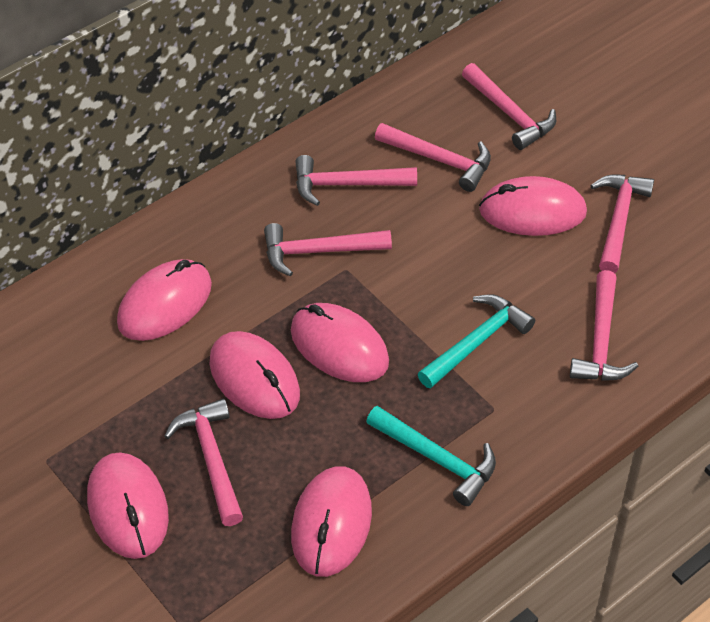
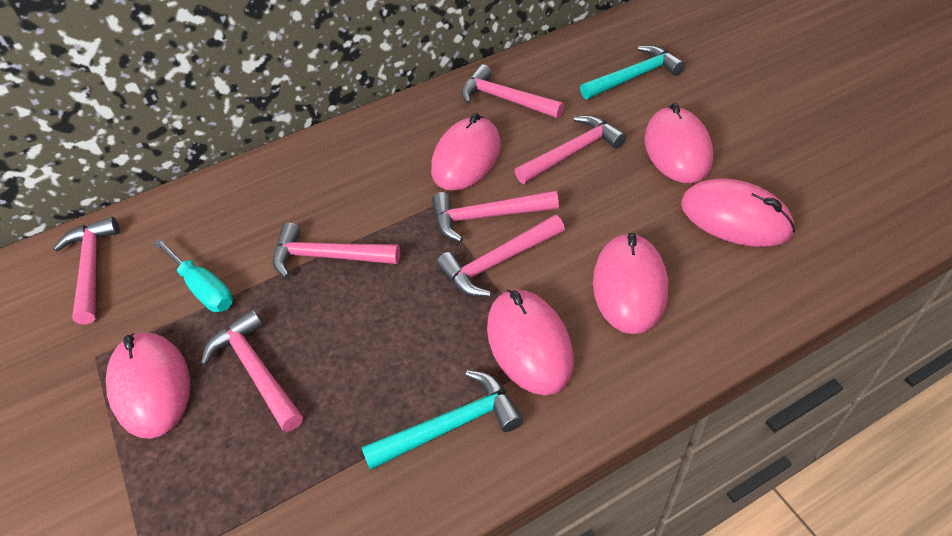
turquoise screwdriver: 0 -> 1

